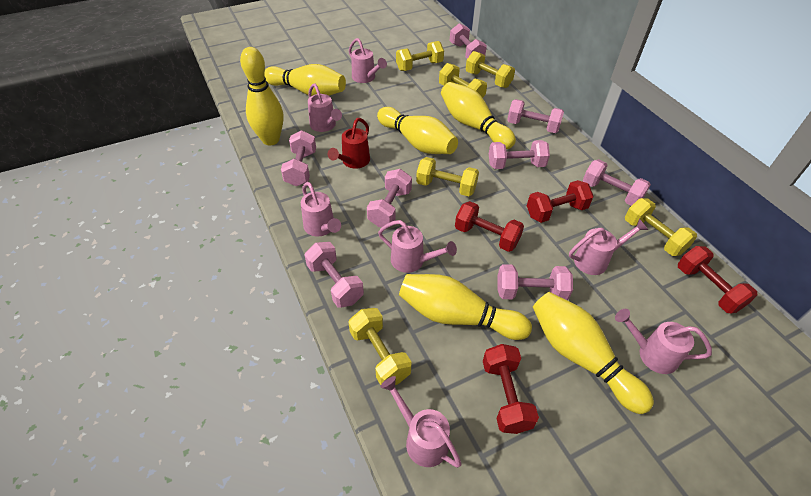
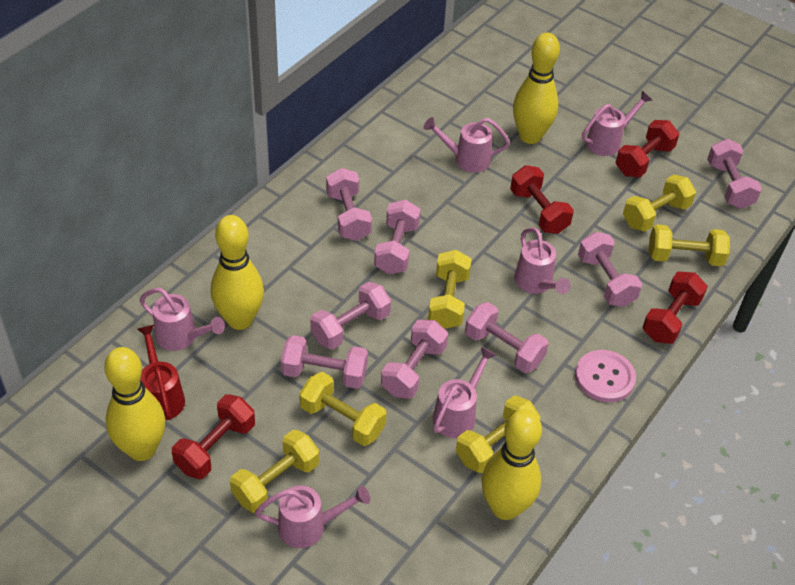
pink button: 0 -> 1
pink watering can: 7 -> 6
yellow bowling pin: 6 -> 4

